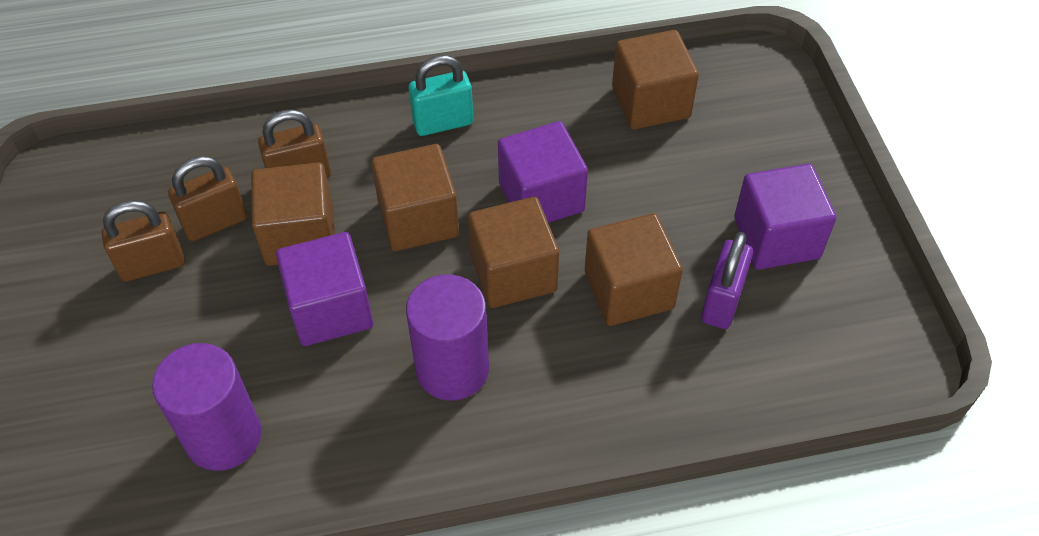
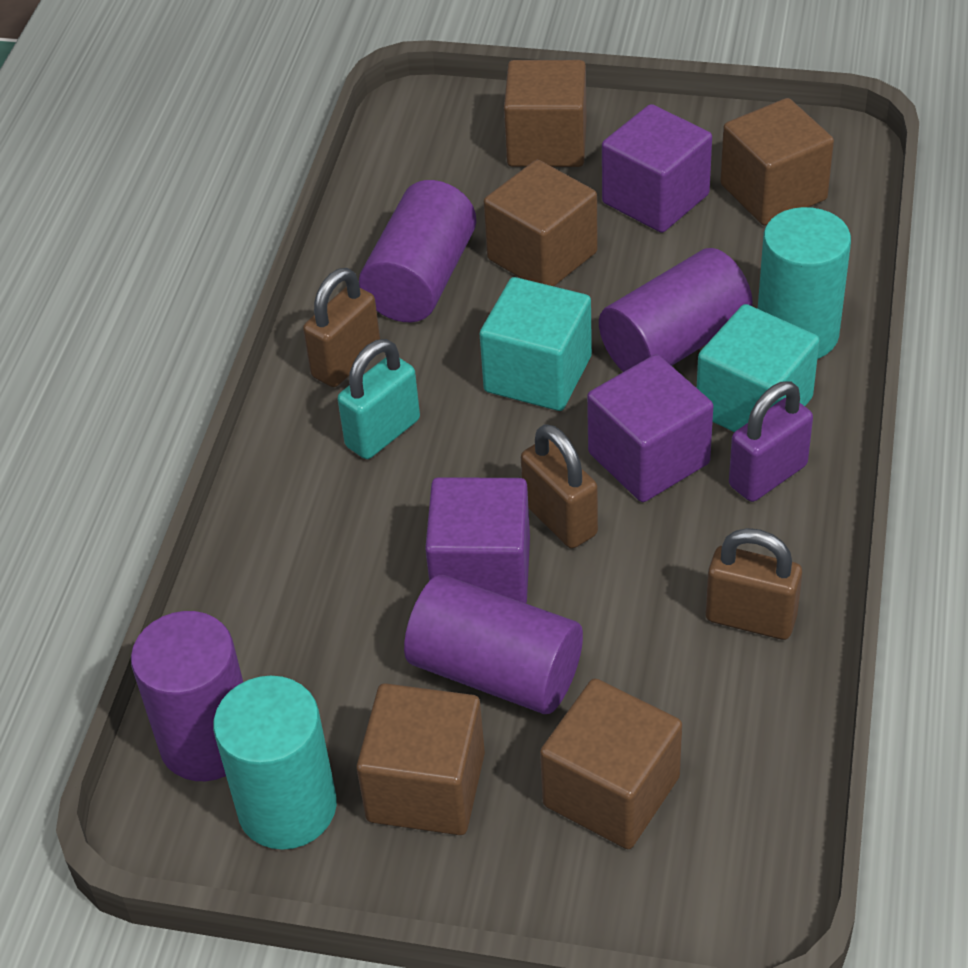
purple cylinder: 2 -> 4
turquoise cube: 0 -> 2
turquoise cylinder: 0 -> 2

